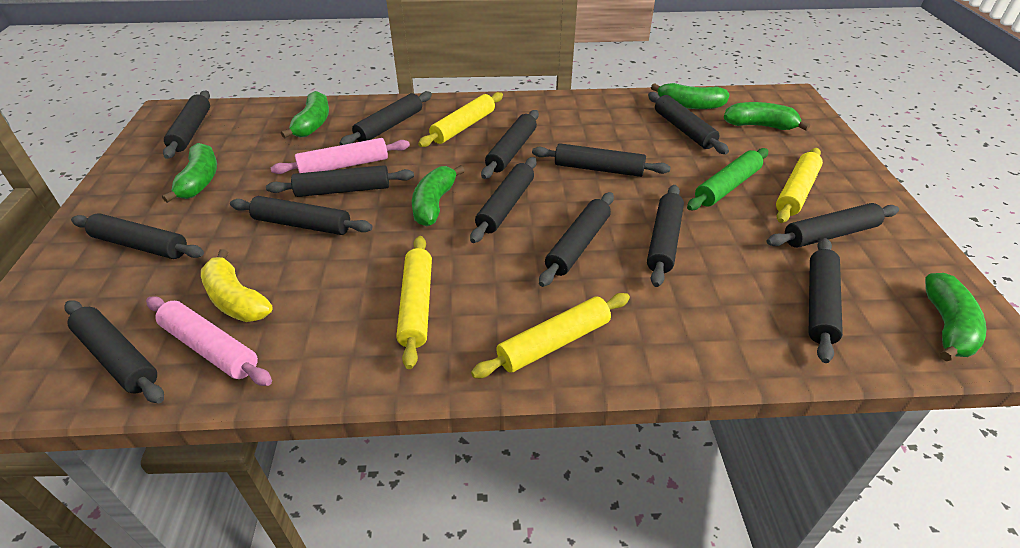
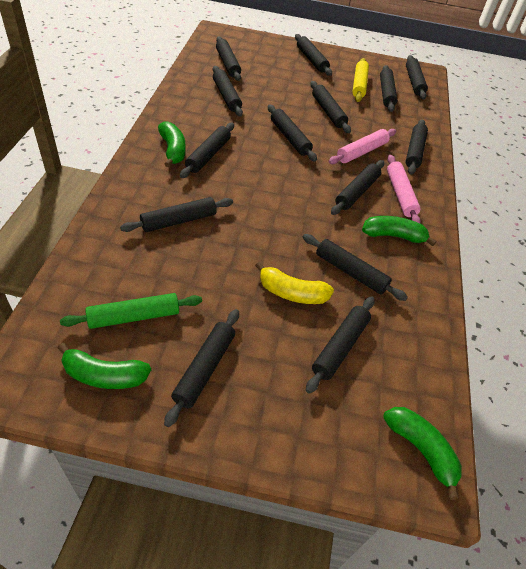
green banana: 6 -> 4
yellow rolling pin: 4 -> 1

